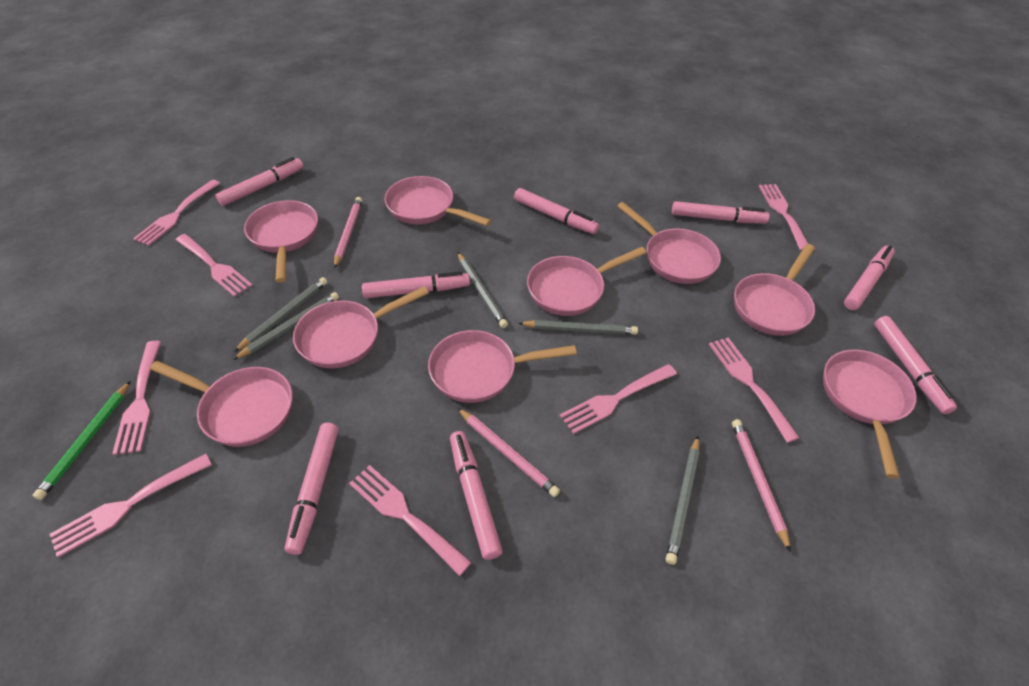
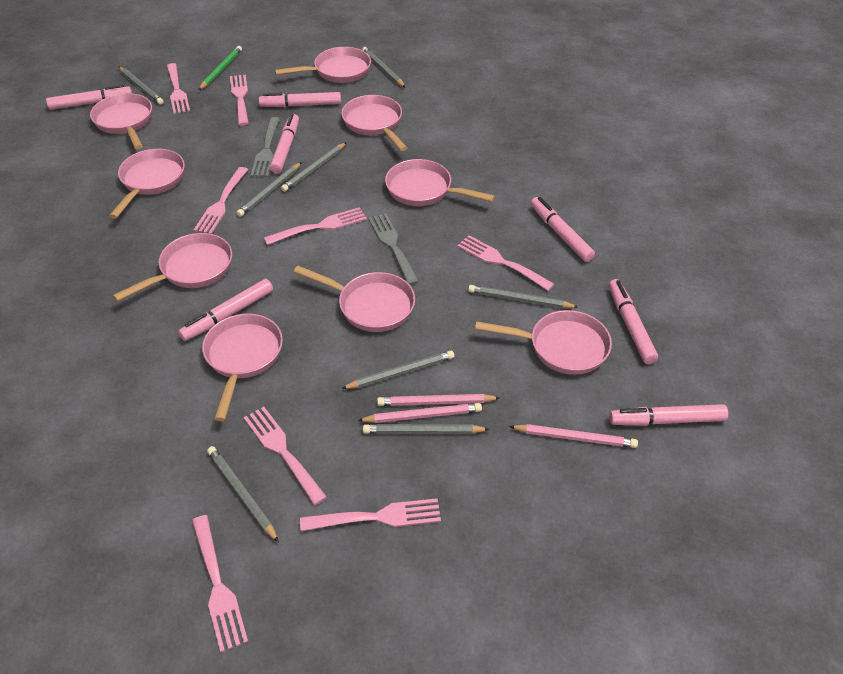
grey fork: 0 -> 2
grey pencil: 5 -> 8
pink marker: 8 -> 7

